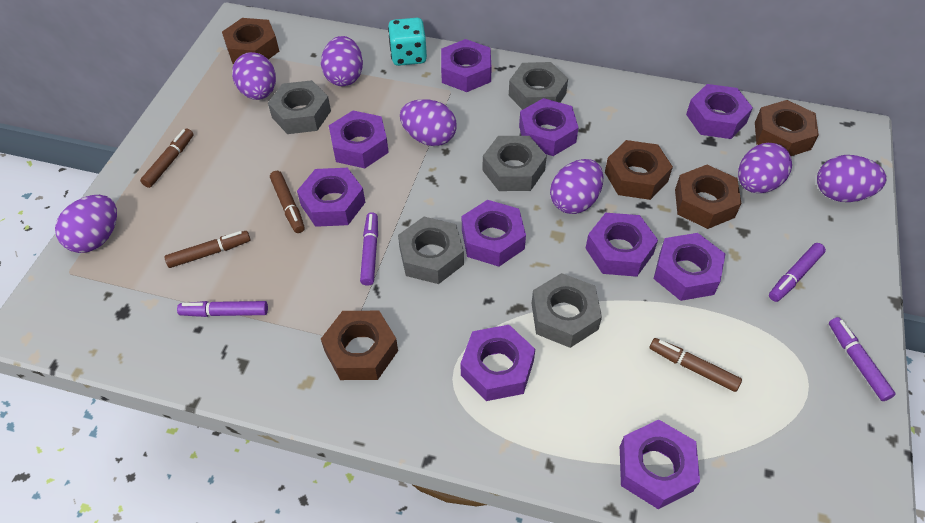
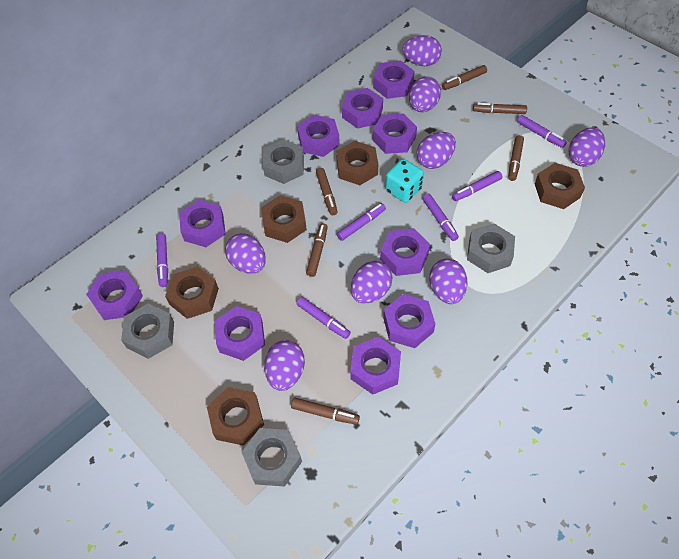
brown marker: 4 -> 6
grey nut: 5 -> 4
purple egg: 7 -> 8
purple marker: 4 -> 6

